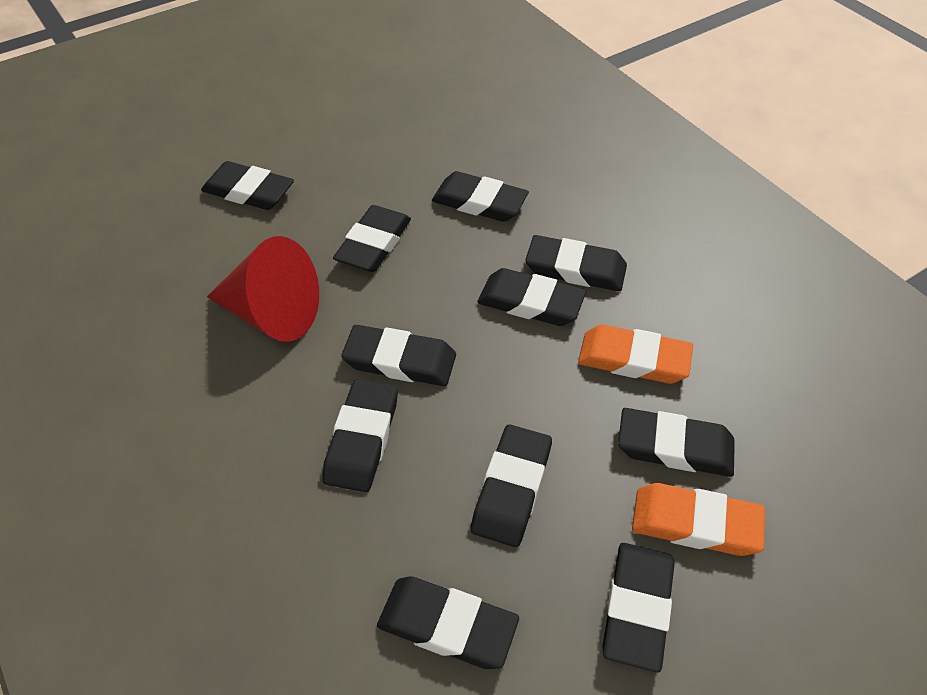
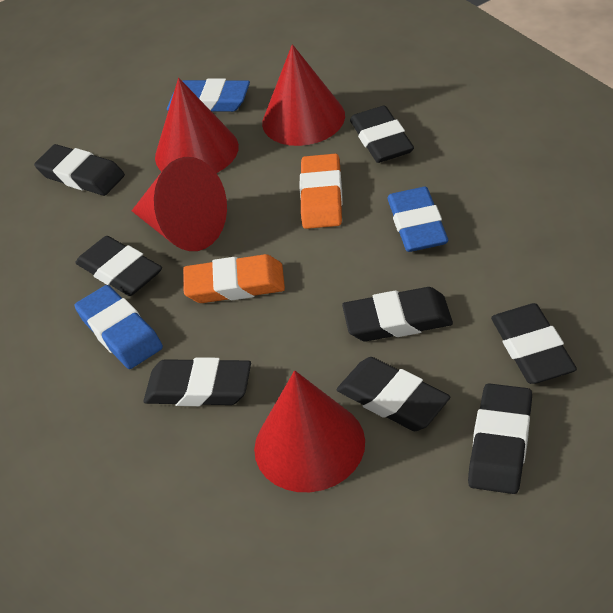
black eraser: 11 -> 8
blue eraser: 0 -> 3
red cone: 1 -> 4

